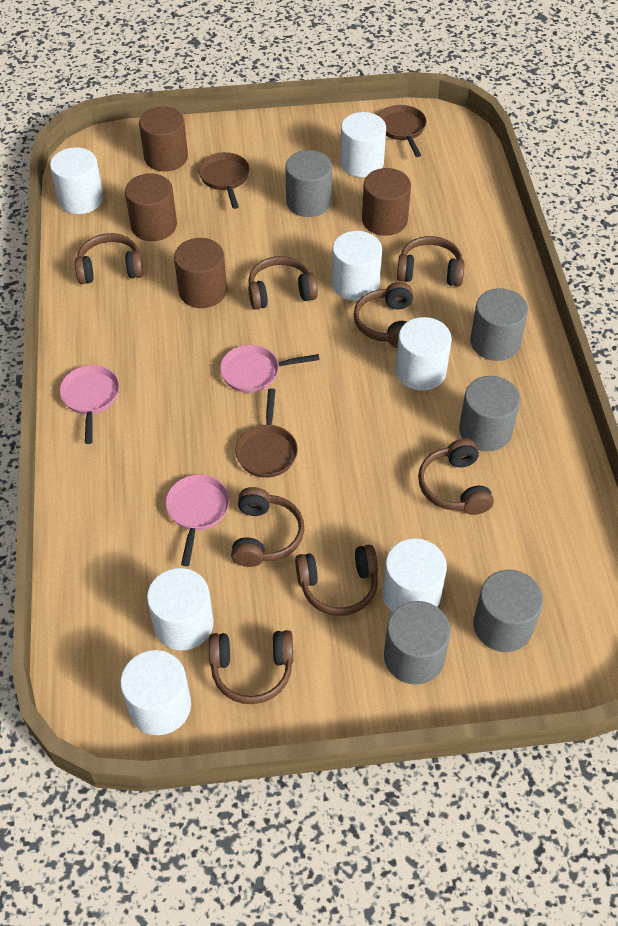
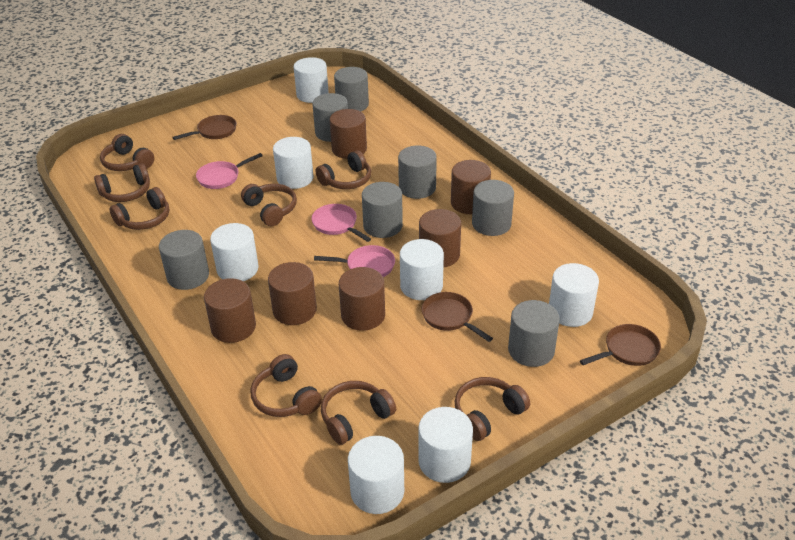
brown cylinder: 4 -> 6
grey cylinder: 5 -> 7

